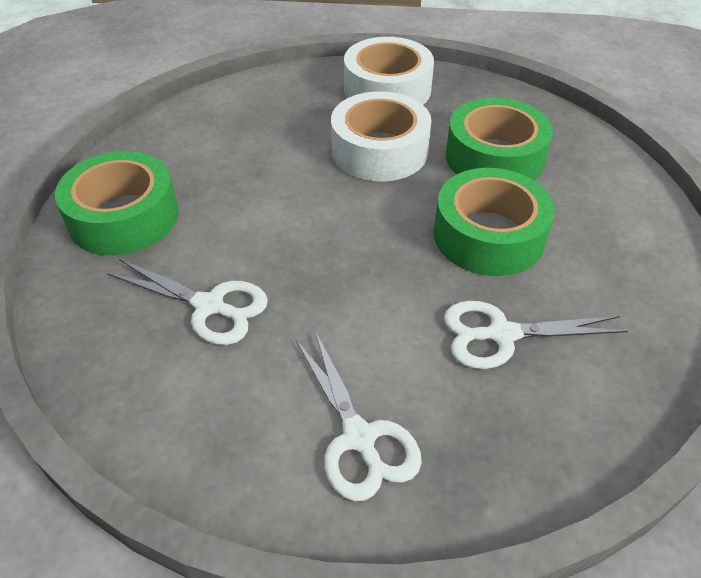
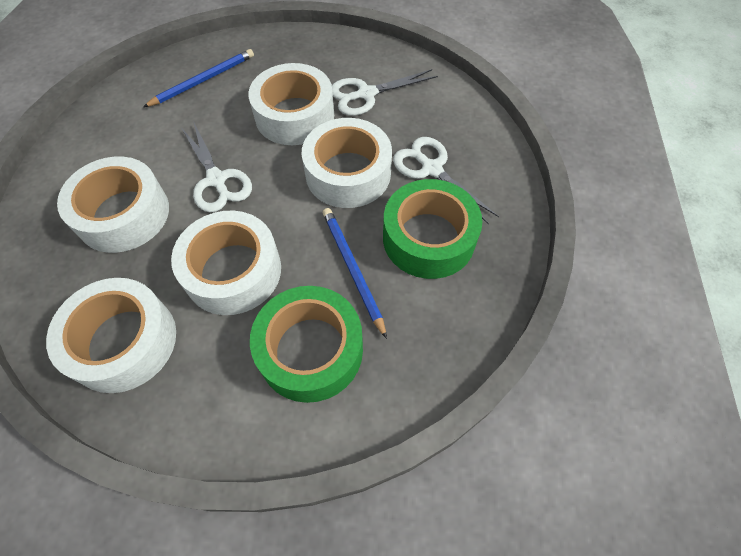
blue pencil: 0 -> 2
green tape: 3 -> 2
white tape: 2 -> 5

